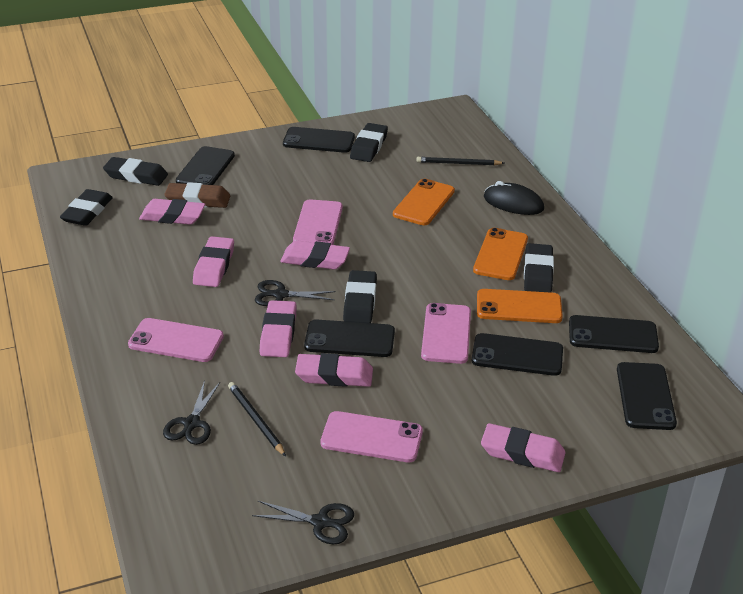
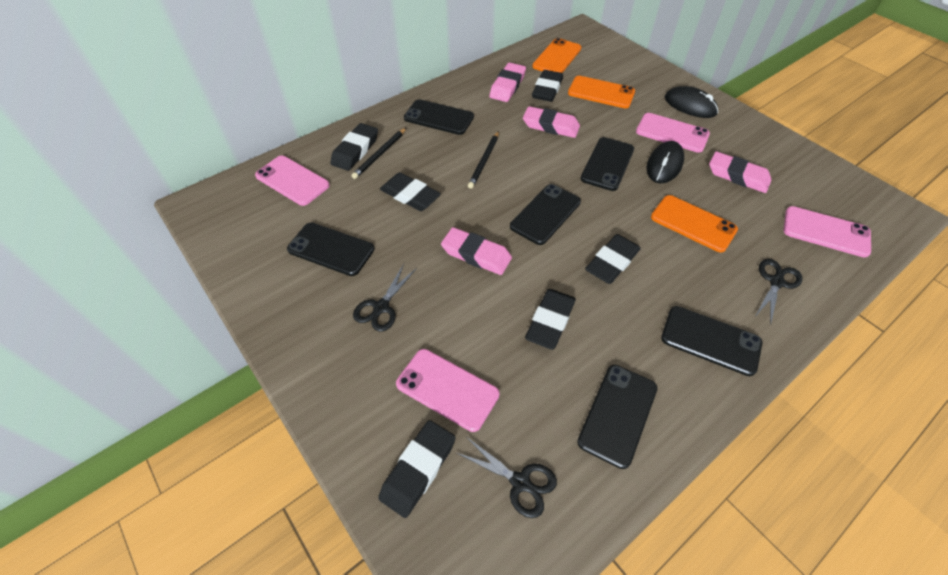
black eraser: 5 -> 6
black mouse: 1 -> 2
brown eraser: 1 -> 0
pink eraser: 6 -> 4

